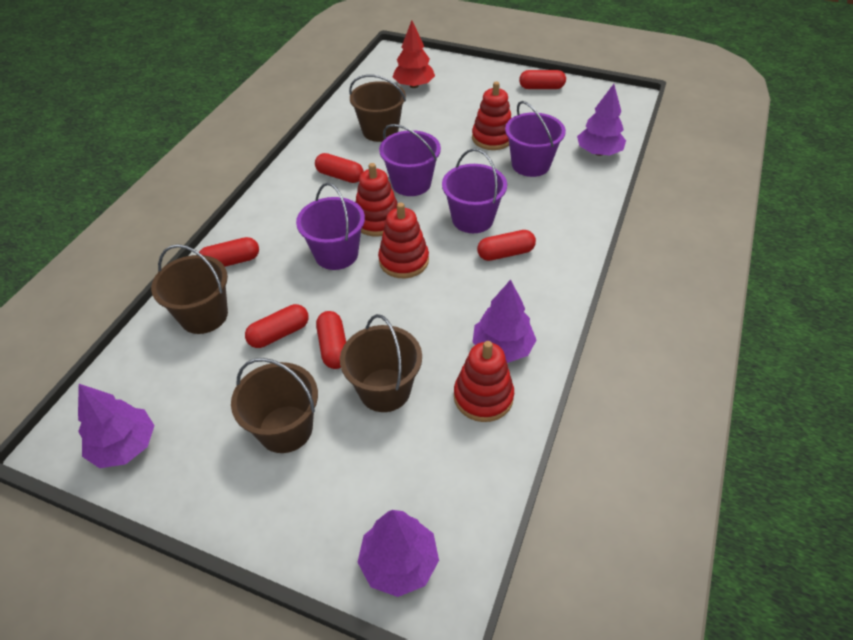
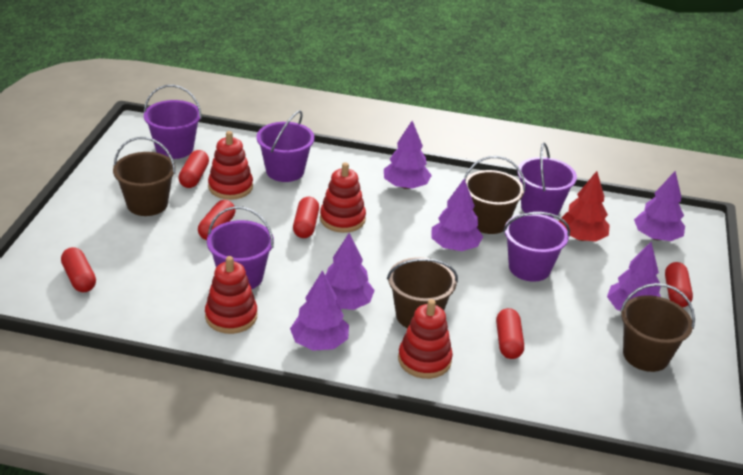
purple bucket: 4 -> 5
purple tree: 4 -> 6

